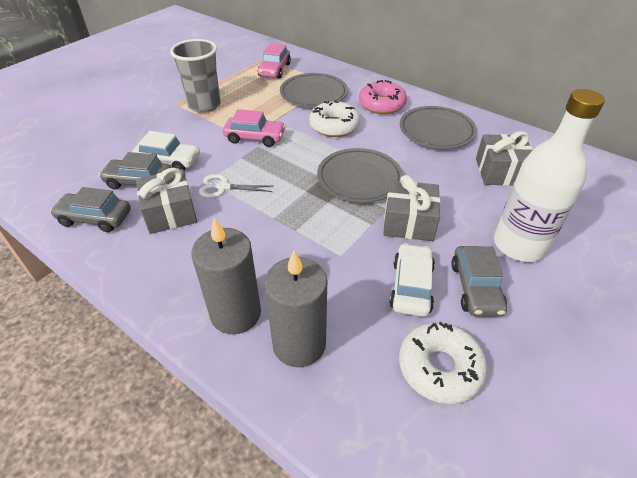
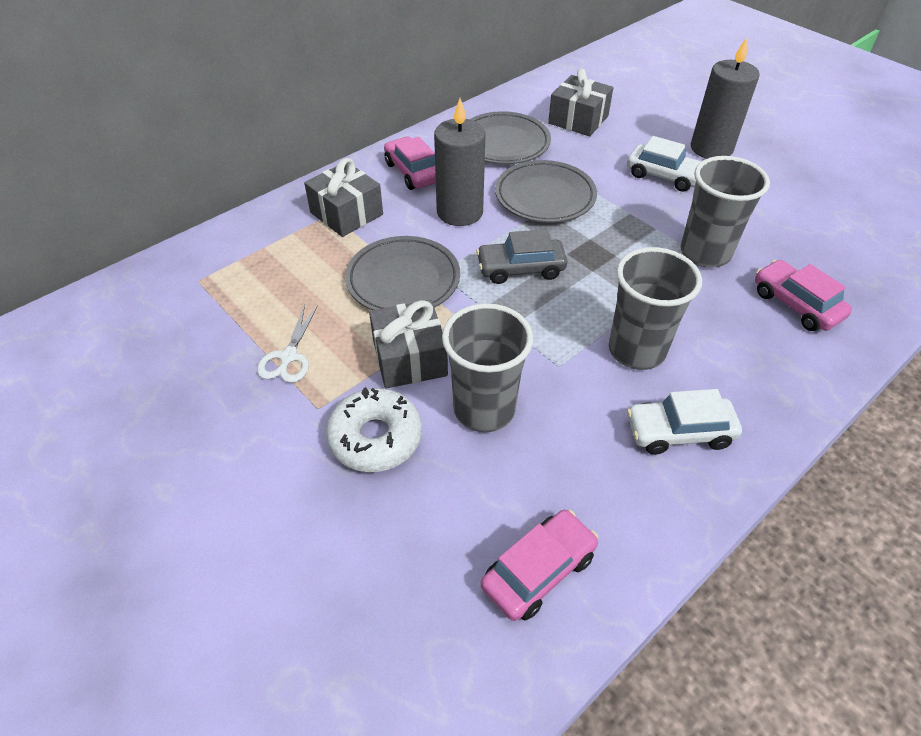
grey car: 3 -> 1
grey cup: 1 -> 3
pink car: 2 -> 3
pink donut: 1 -> 0
white bottle: 1 -> 0
white donut: 2 -> 1

